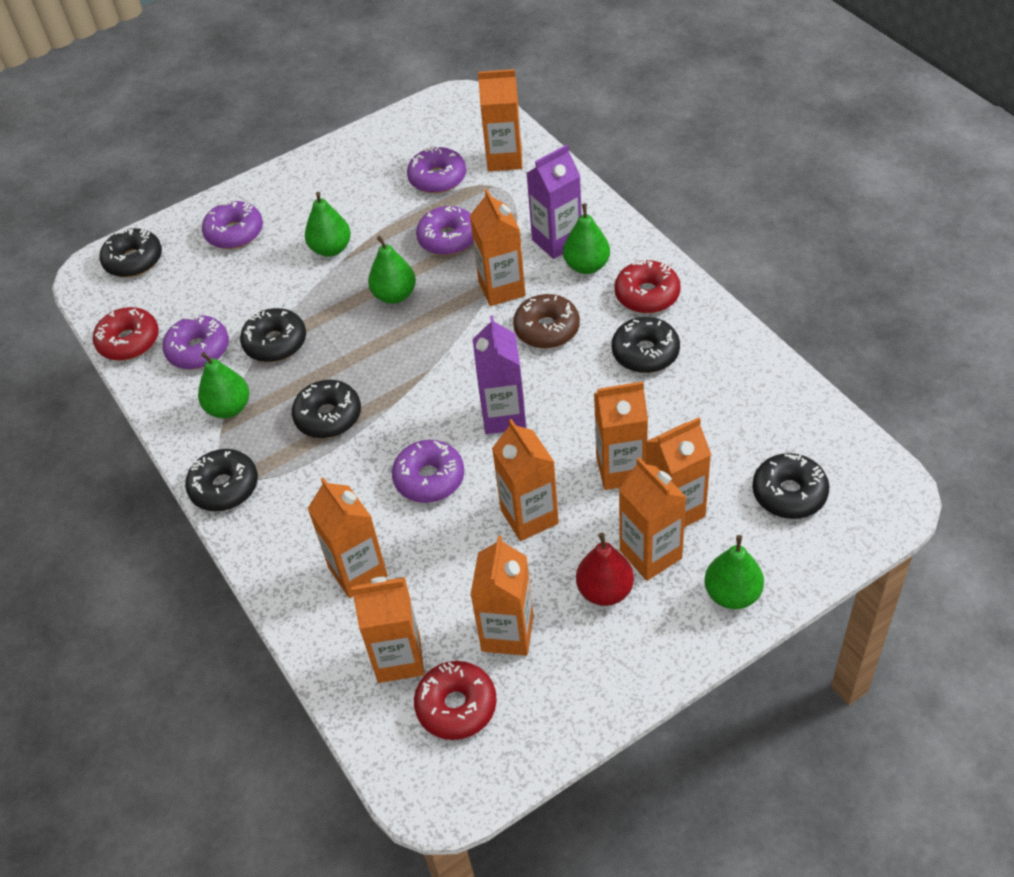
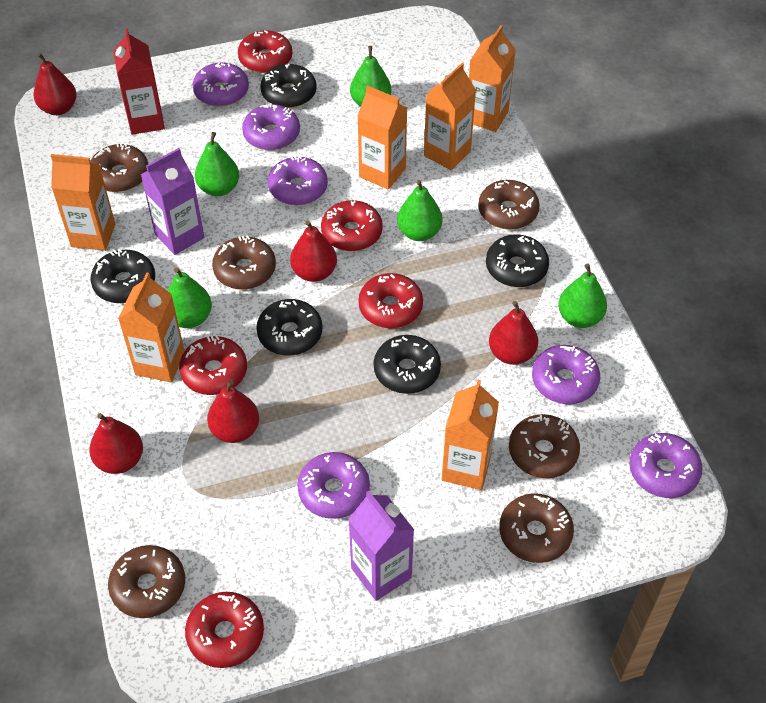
black donut: 6 -> 5
brown donut: 1 -> 6
orange carton: 9 -> 6
purple donut: 5 -> 6
red carton: 0 -> 1
red donut: 3 -> 5
red pear: 1 -> 5

